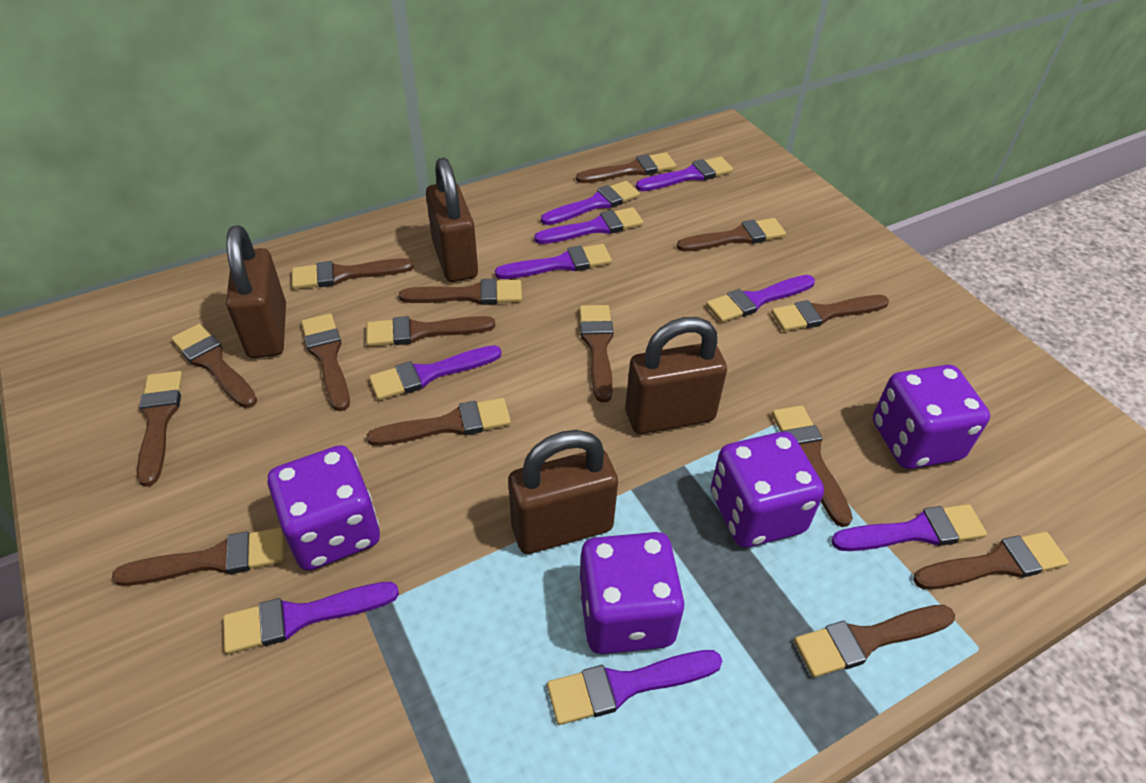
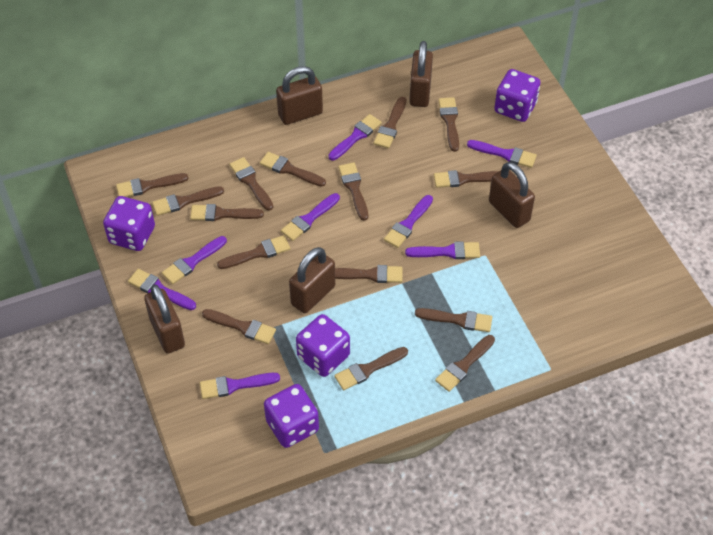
brown padlock: 4 -> 5
purple brush: 9 -> 8

